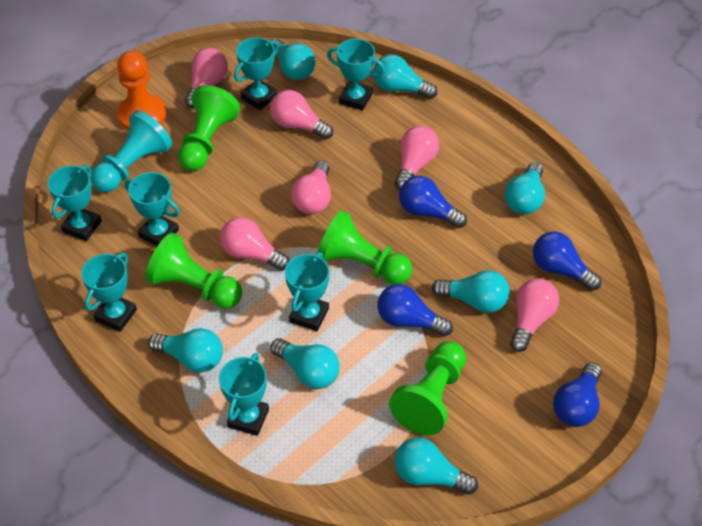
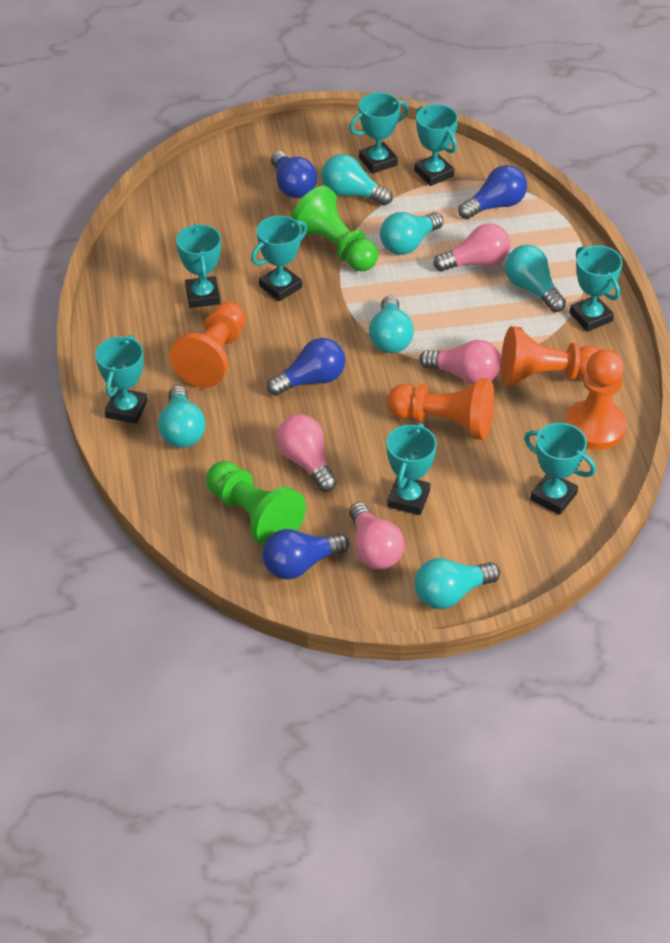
green pawn: 4 -> 2
orange pawn: 1 -> 4
pink light bulb: 6 -> 4
turquoise light bulb: 7 -> 6
turquoise pawn: 1 -> 0
turquoise trophy: 7 -> 8

